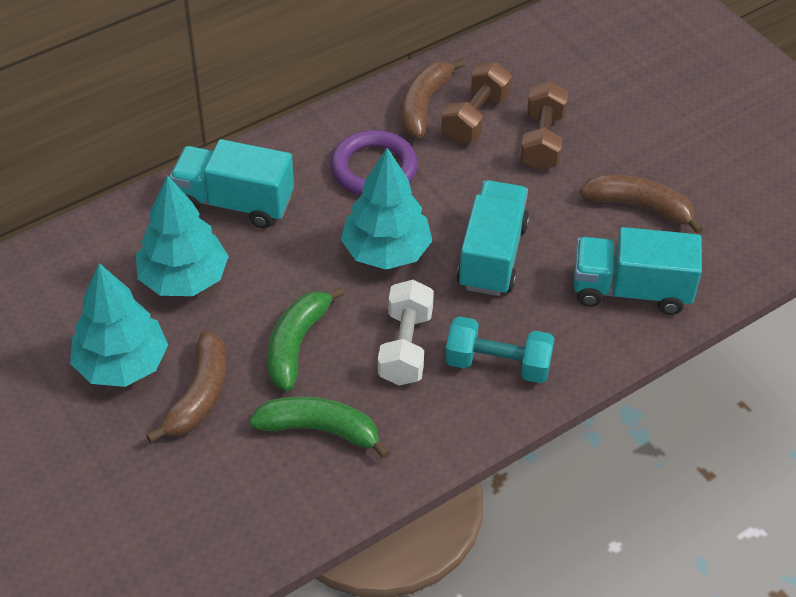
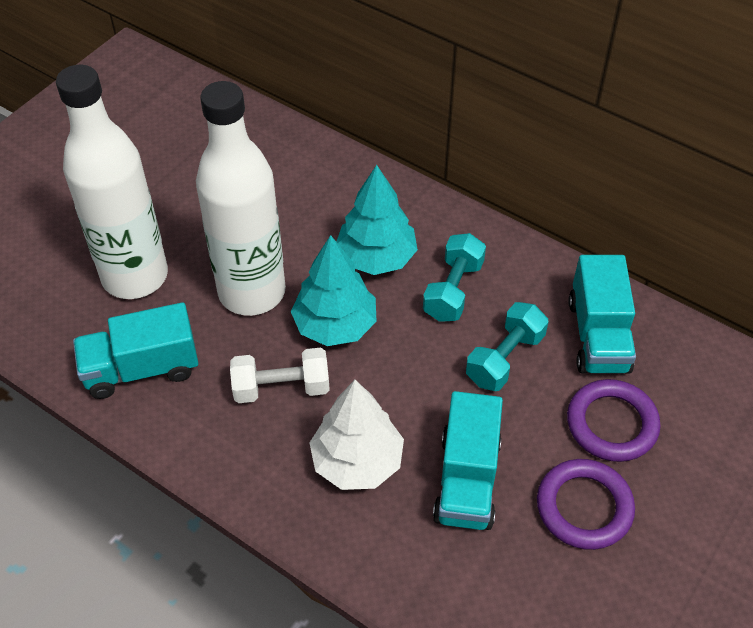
brown banana: 3 -> 0
brown dumbbell: 2 -> 0
green banana: 2 -> 0
purple ring: 1 -> 2
turquoise dumbbell: 1 -> 2
turquoise tree: 3 -> 2
white bottle: 0 -> 2
white tree: 0 -> 1

